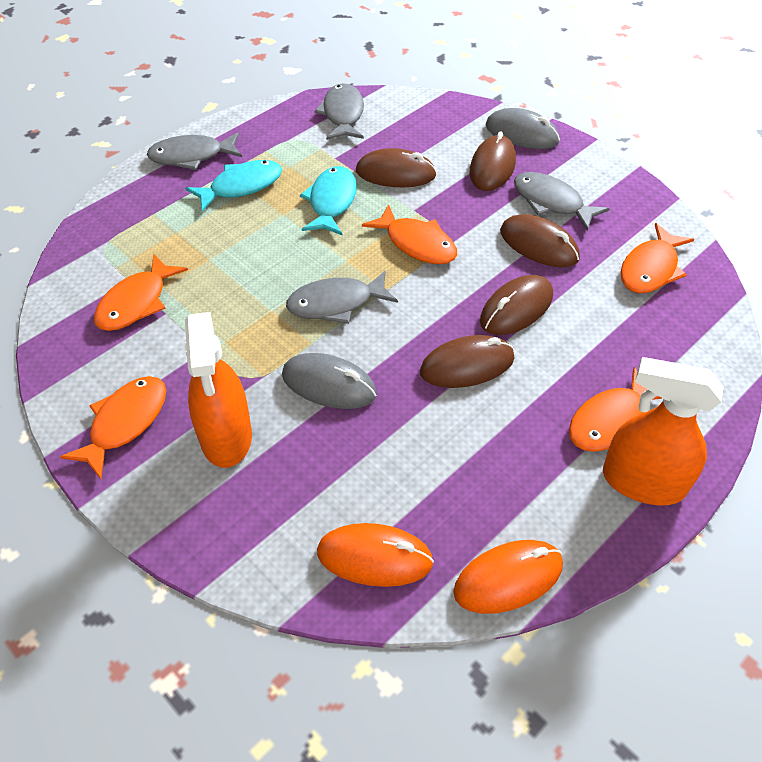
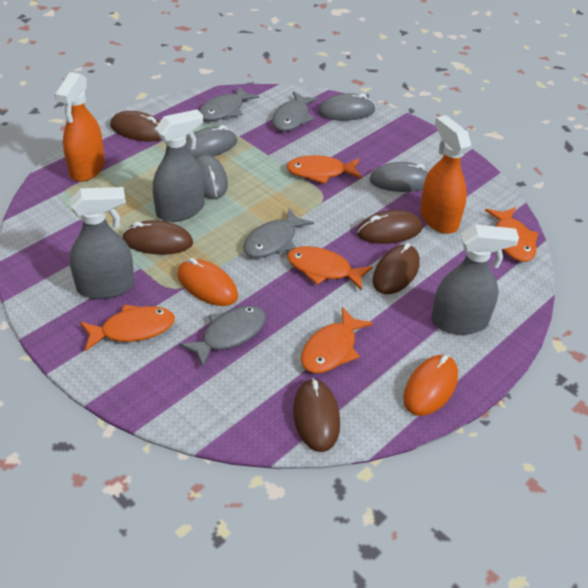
grey mouse: 2 -> 4
grey spray bottle: 0 -> 3
turquoise fish: 2 -> 0

